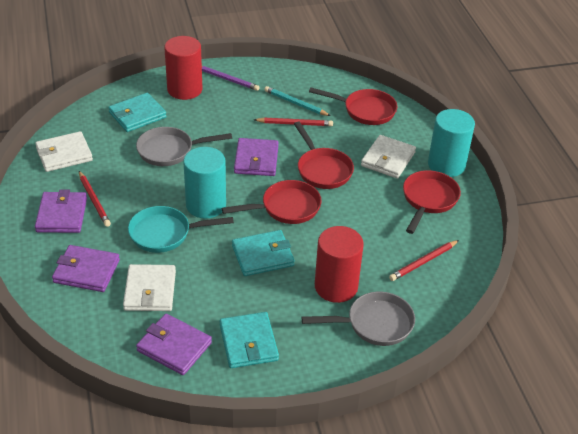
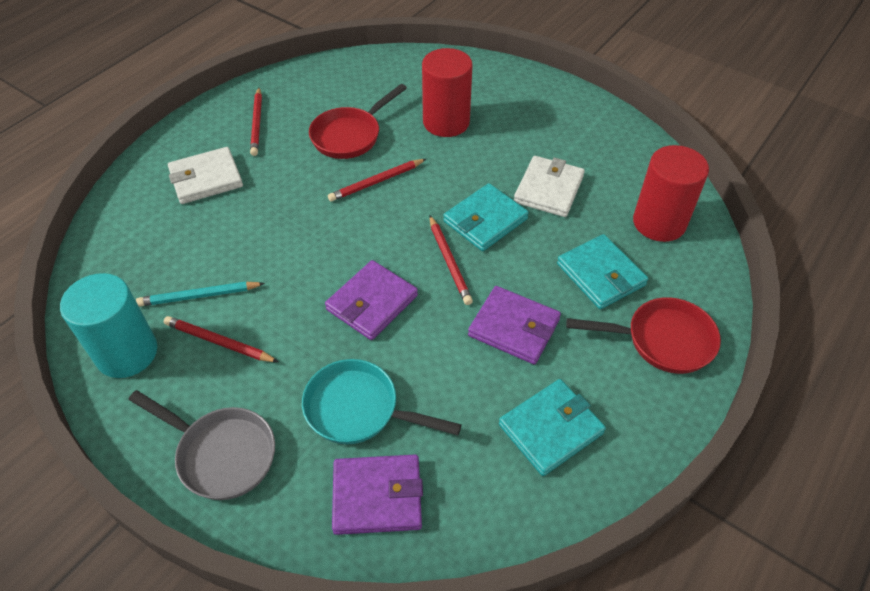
grey pan: 2 -> 1
purple pencil: 1 -> 0
purple wallet: 4 -> 3
red pan: 4 -> 2
red pencil: 3 -> 4
turquoise cylinder: 2 -> 1
white wallet: 3 -> 2

